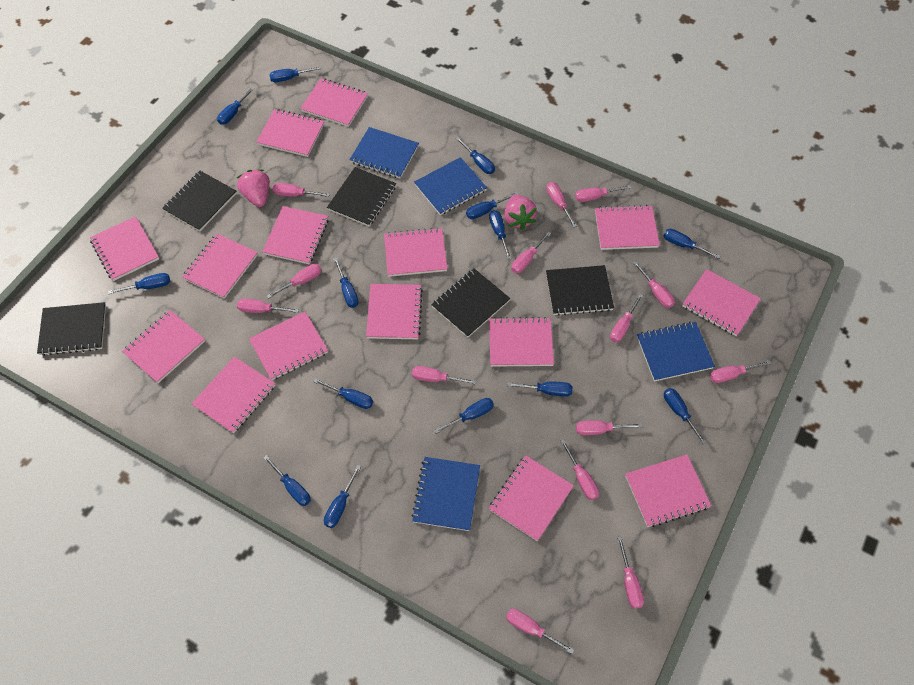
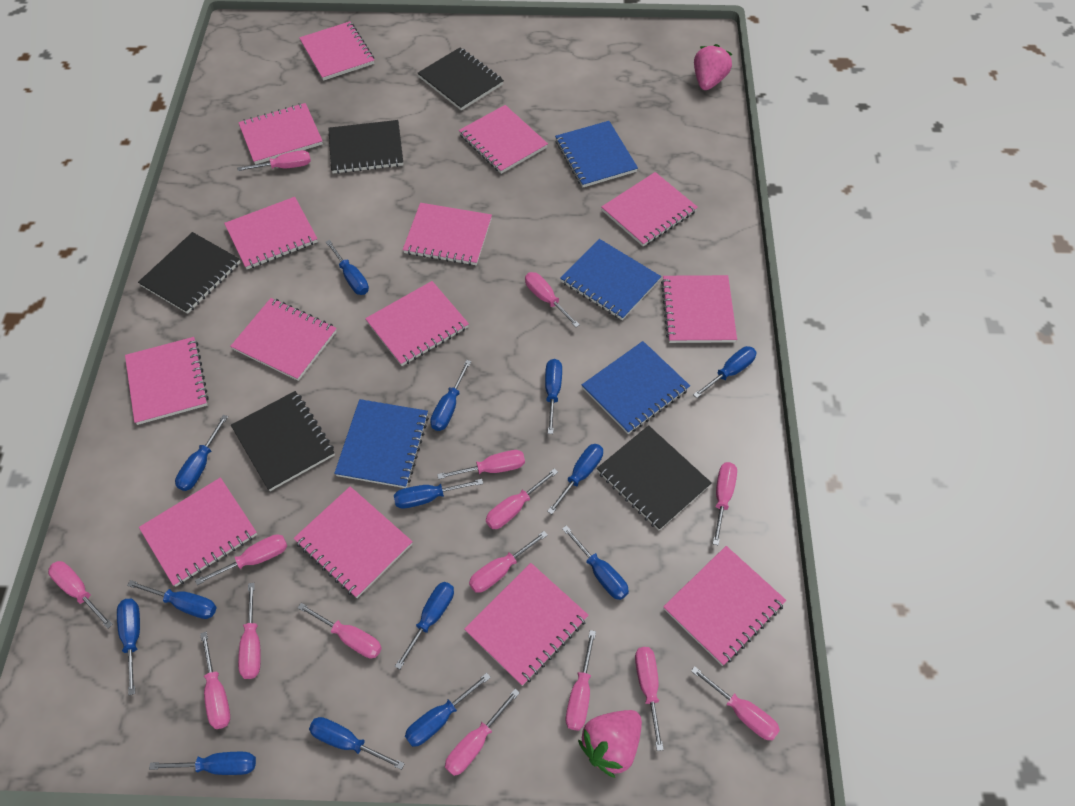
pink notebook: 15 -> 14
pink screwdriver: 14 -> 15

